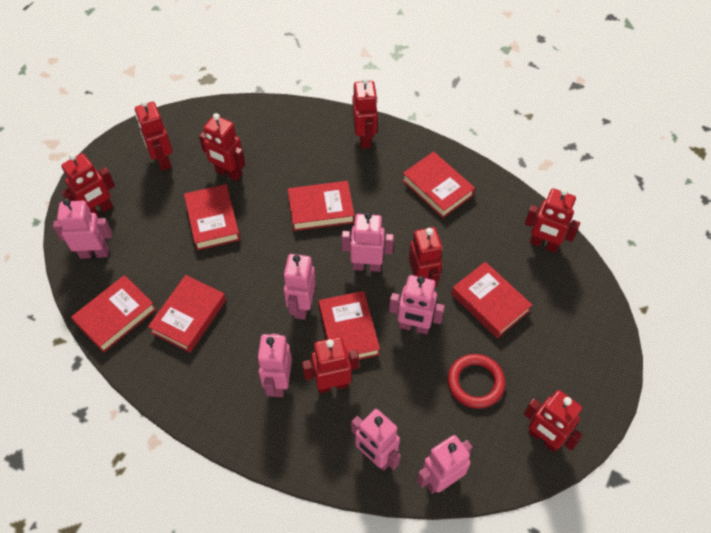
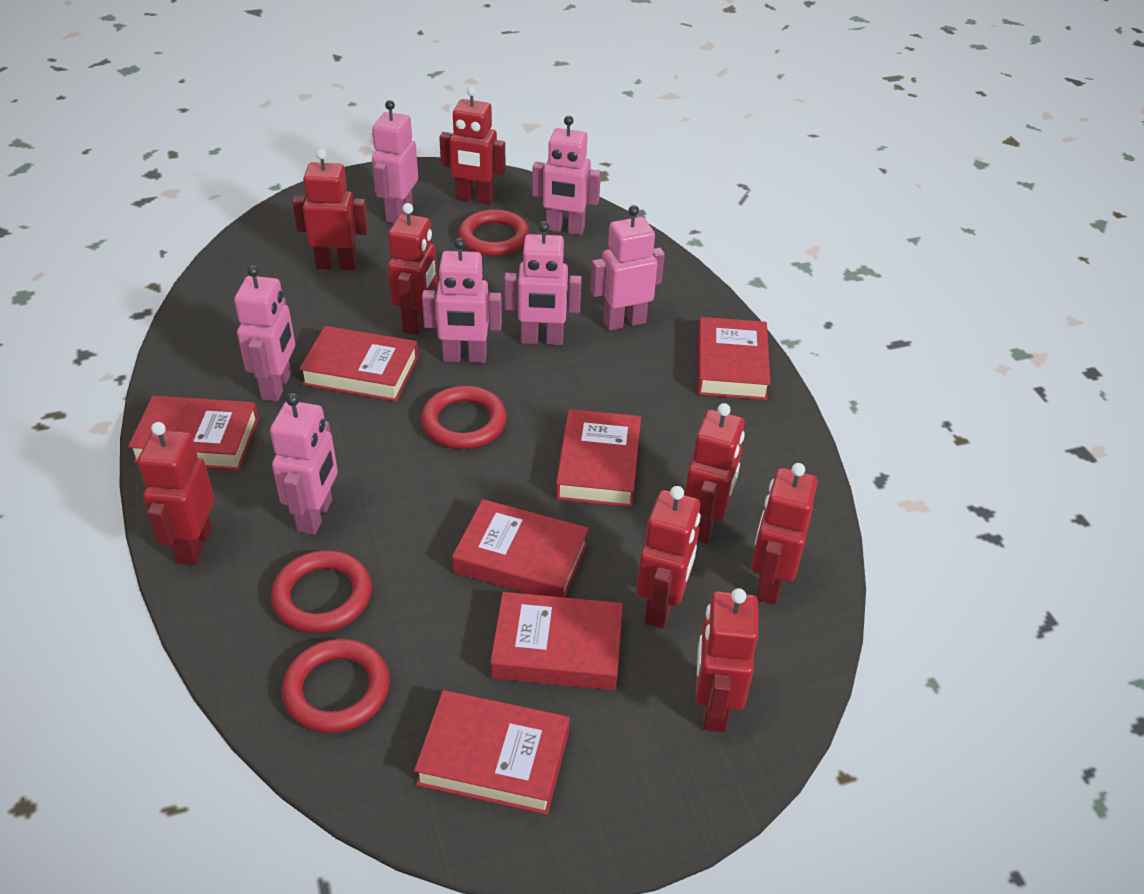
red ring: 1 -> 4

